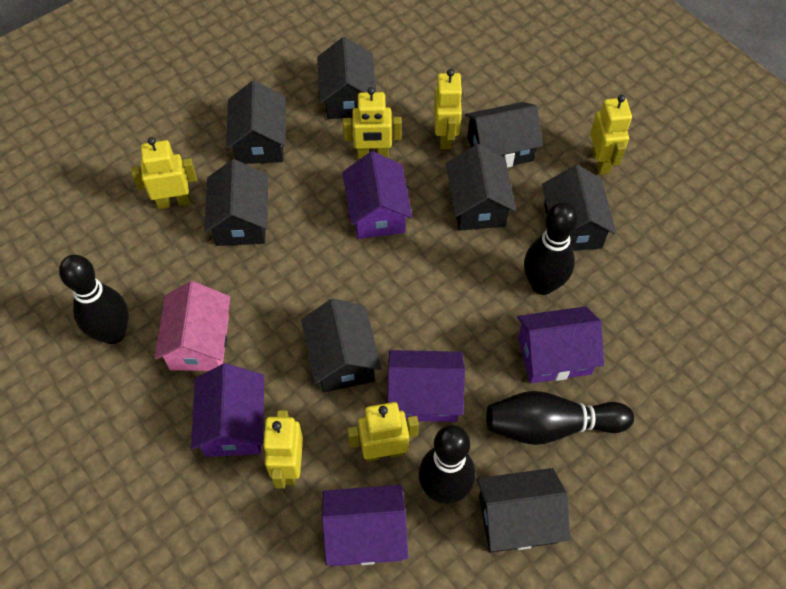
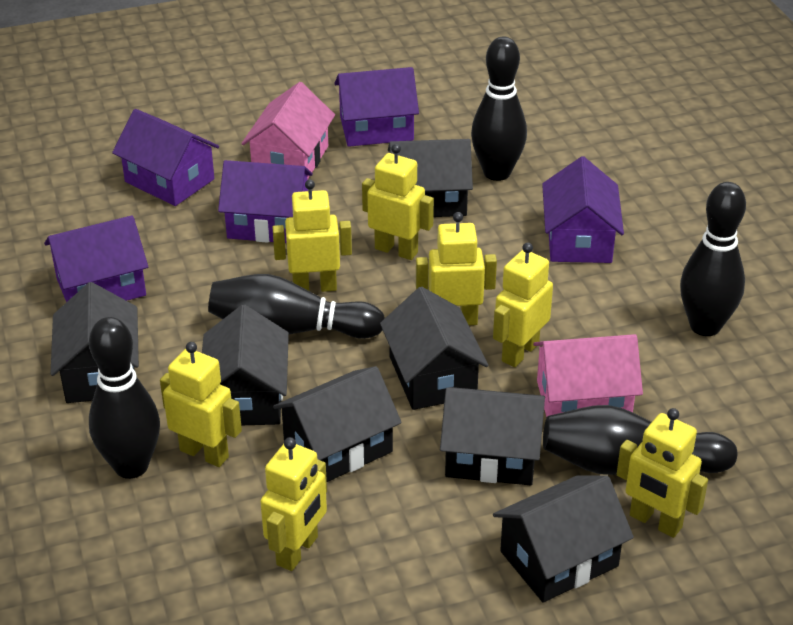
black bowling pin: 4 -> 5
black house: 8 -> 7
pink house: 1 -> 2
yellow robot: 6 -> 7

